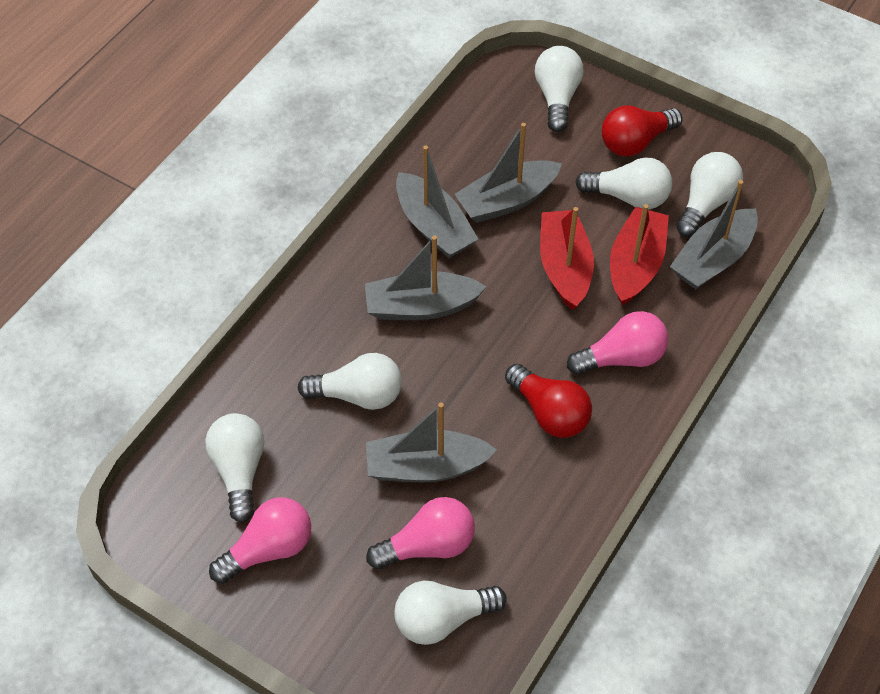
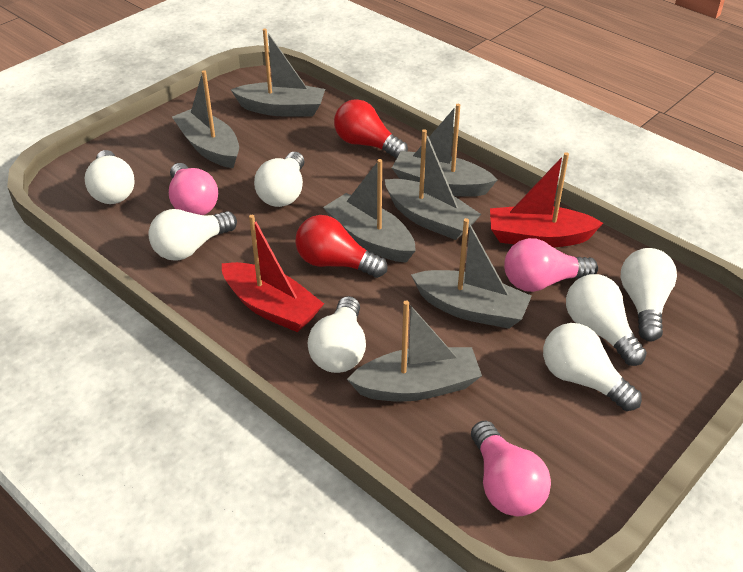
grey boat: 5 -> 7
white light bulb: 6 -> 7

